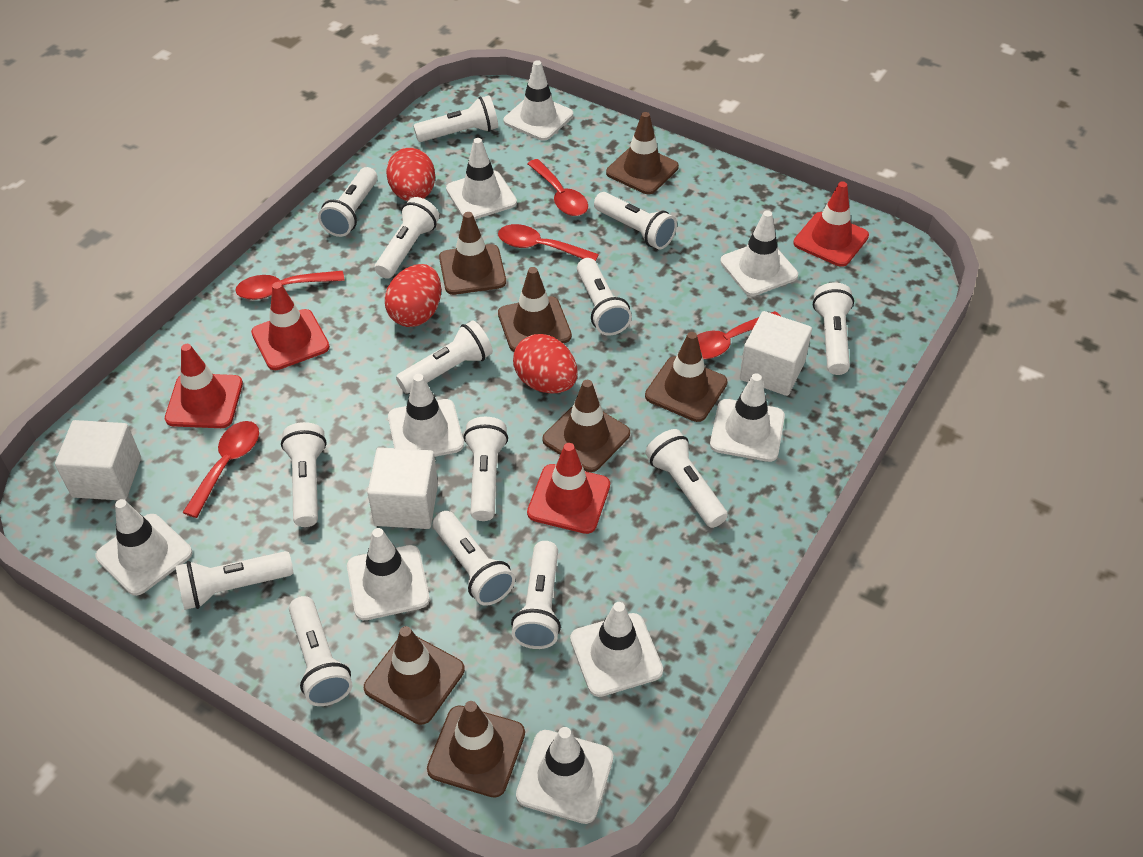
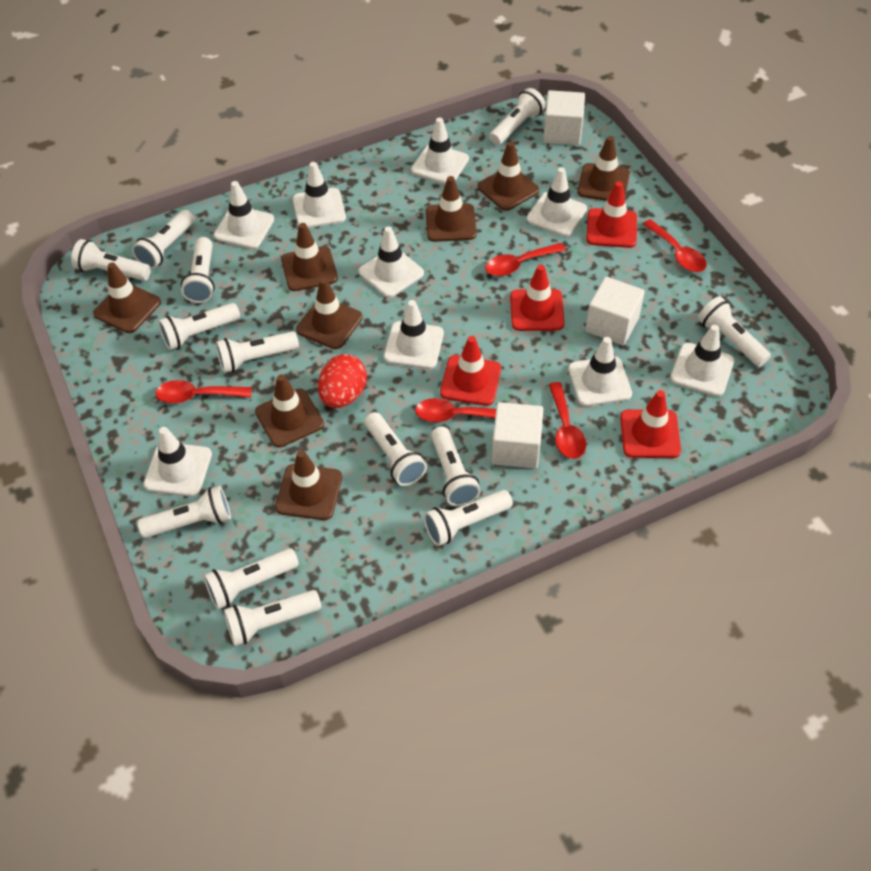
brown traffic cone: 7 -> 8
red egg: 3 -> 1
white flashlight: 14 -> 13

